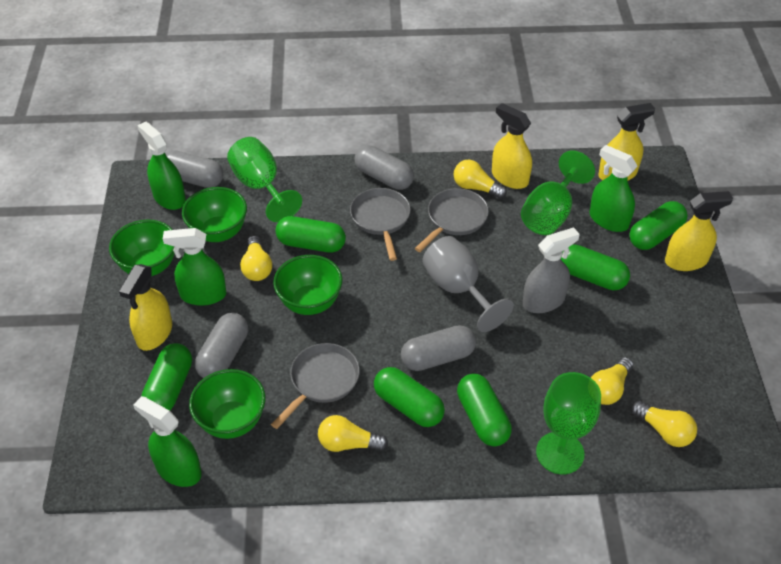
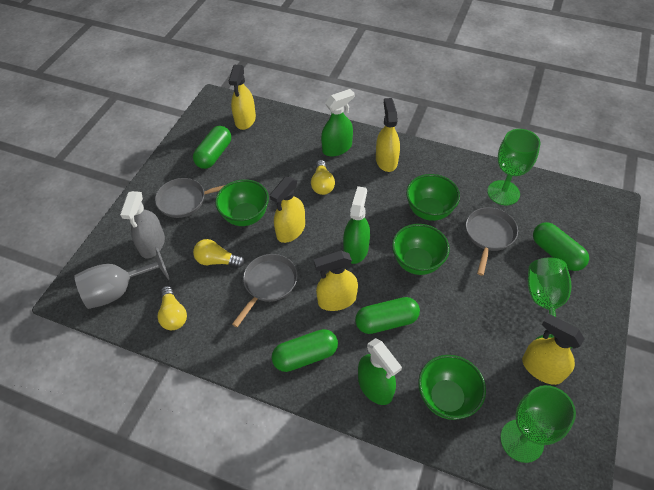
green capsule: 6 -> 4
green spray bottle: 4 -> 3
grey capsule: 4 -> 0
yellow light bulb: 5 -> 3
yellow spray bottle: 4 -> 5

